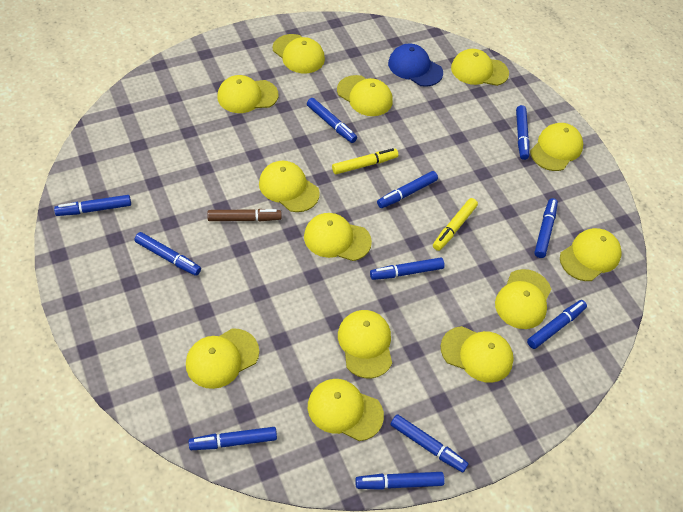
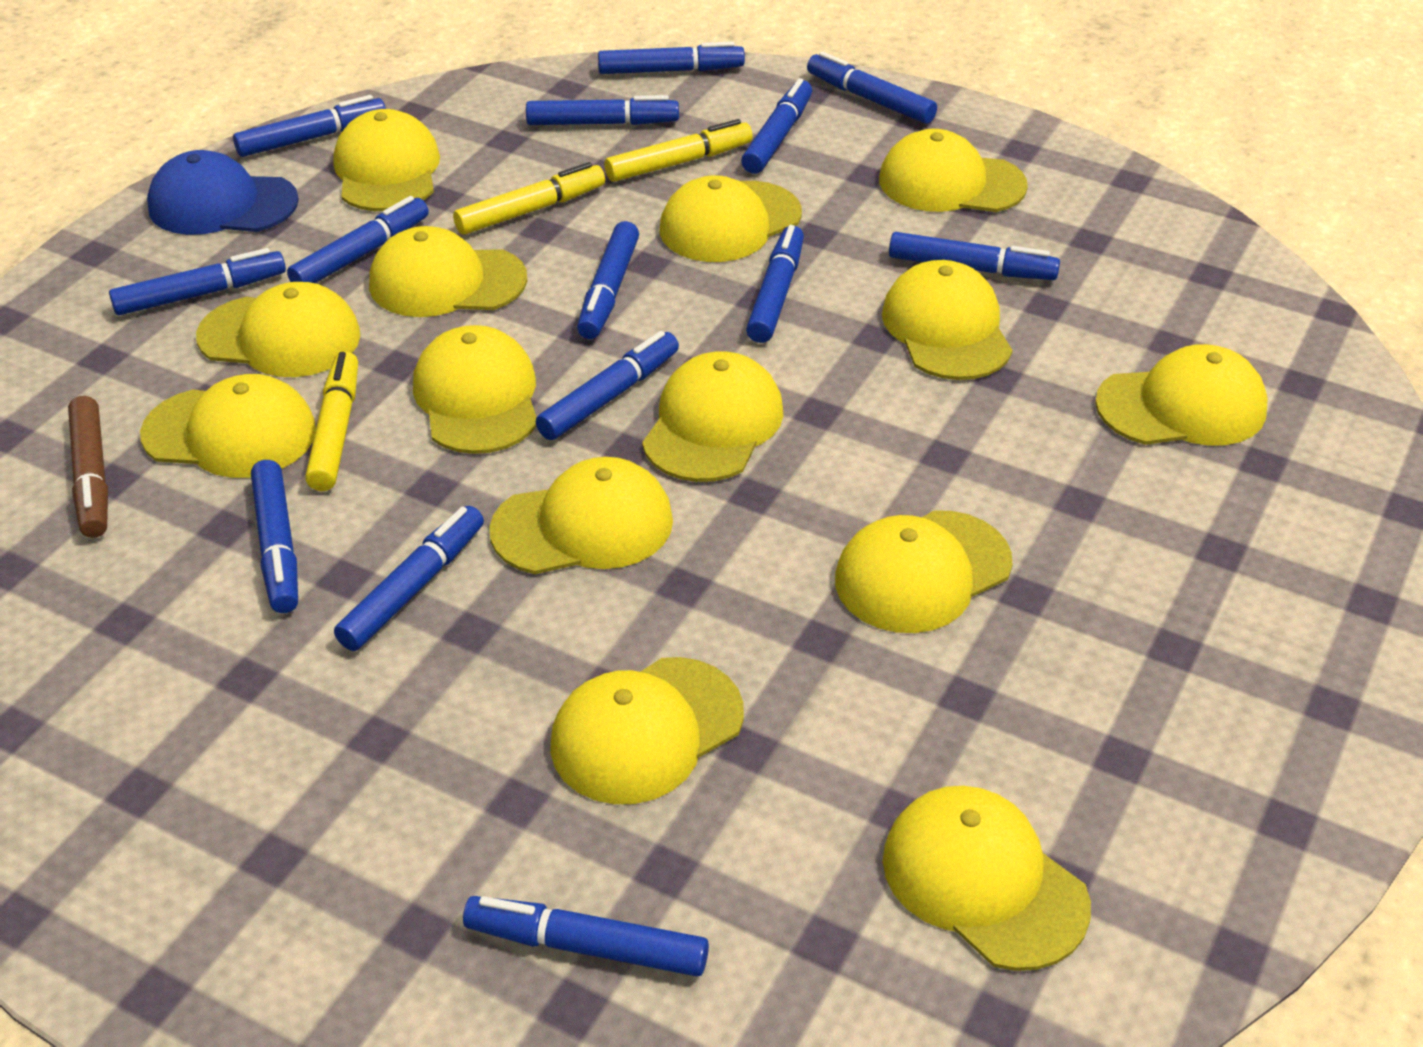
blue marker: 11 -> 14
yellow cap: 13 -> 14
yellow marker: 2 -> 3

